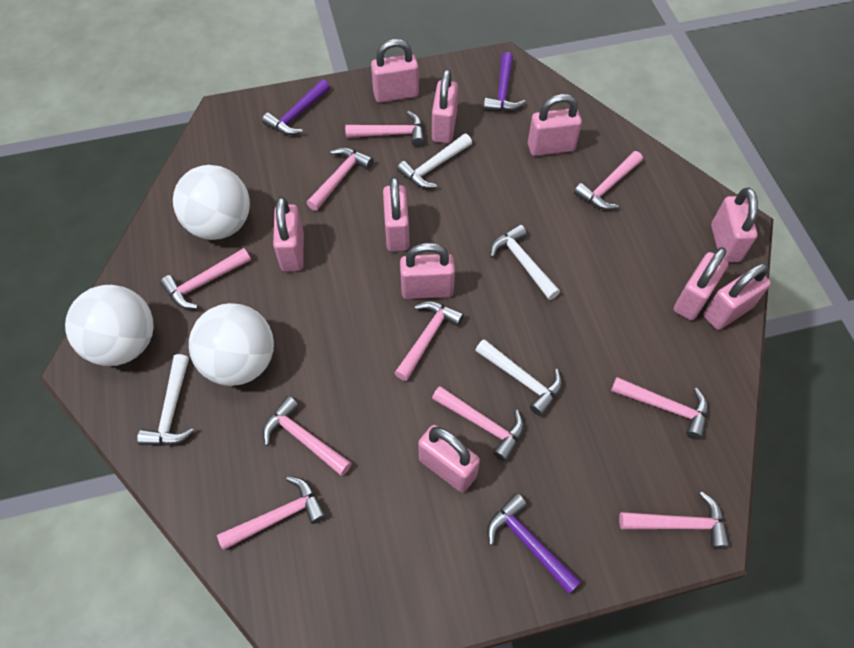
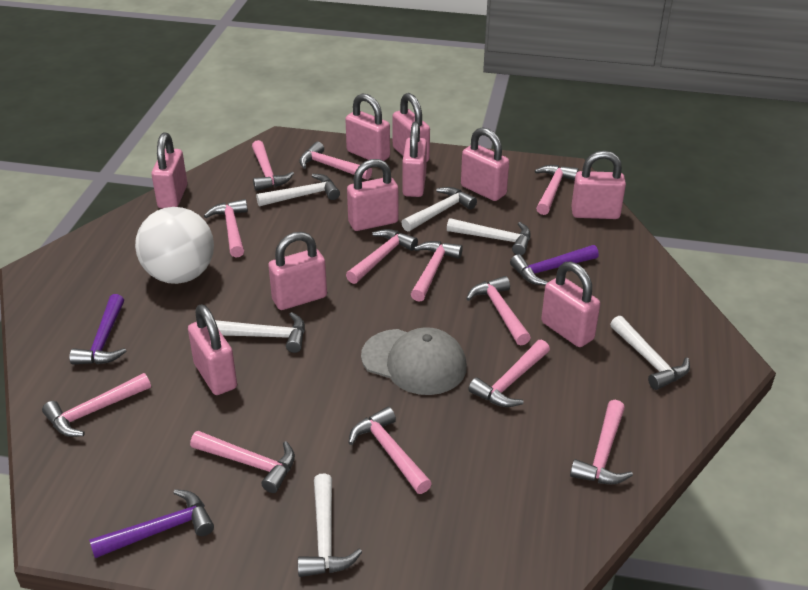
grey cap: 0 -> 1
pink hammer: 10 -> 12
white ball: 3 -> 1
white hammer: 4 -> 6

